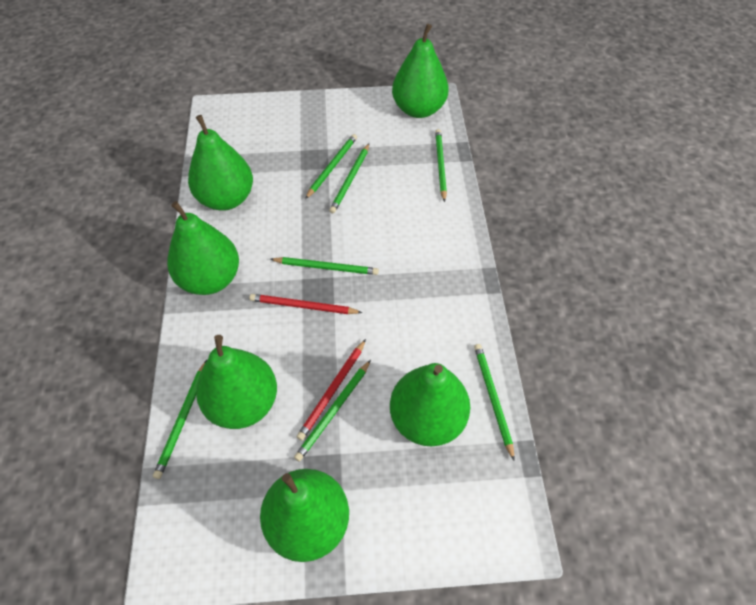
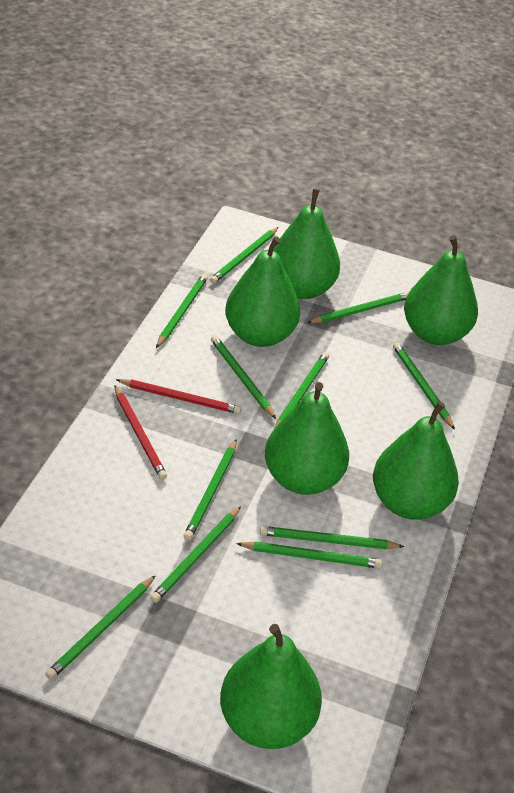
green pencil: 7 -> 11

